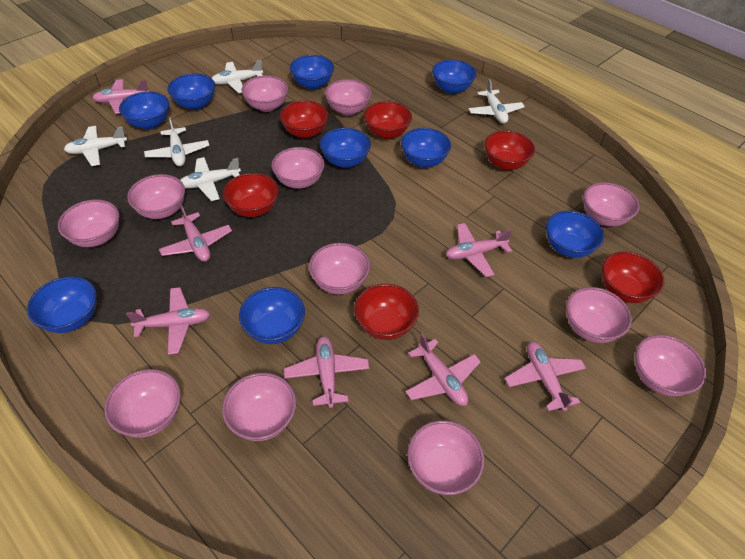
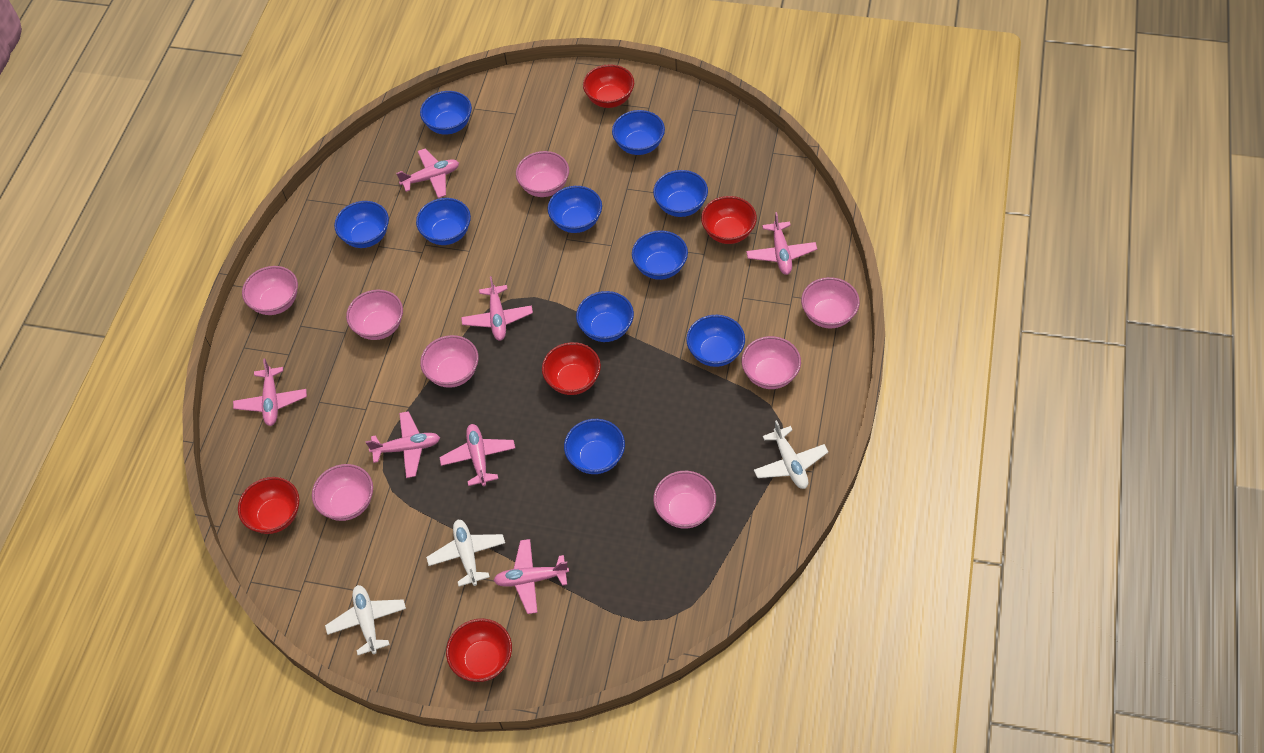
blue bowl: 9 -> 10
pink bowl: 12 -> 8
red bowl: 6 -> 5
white plane: 5 -> 3

